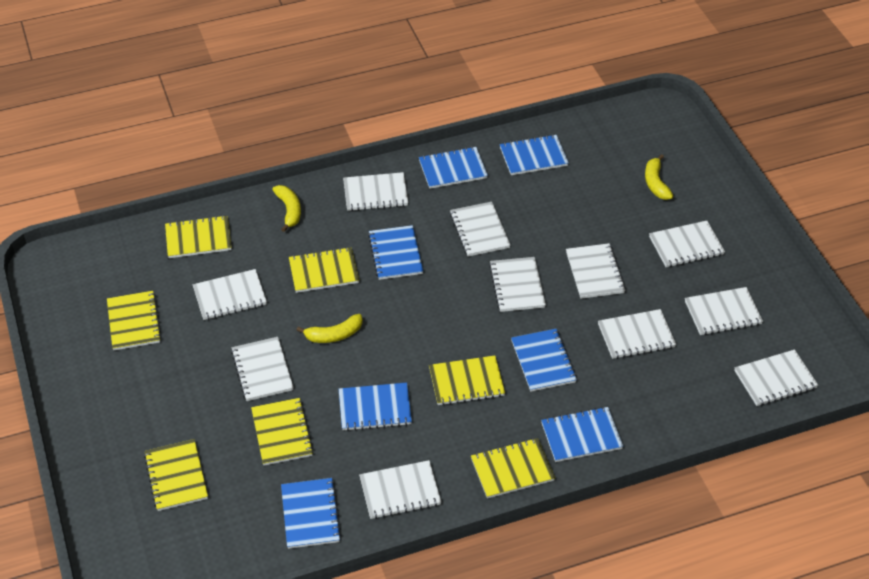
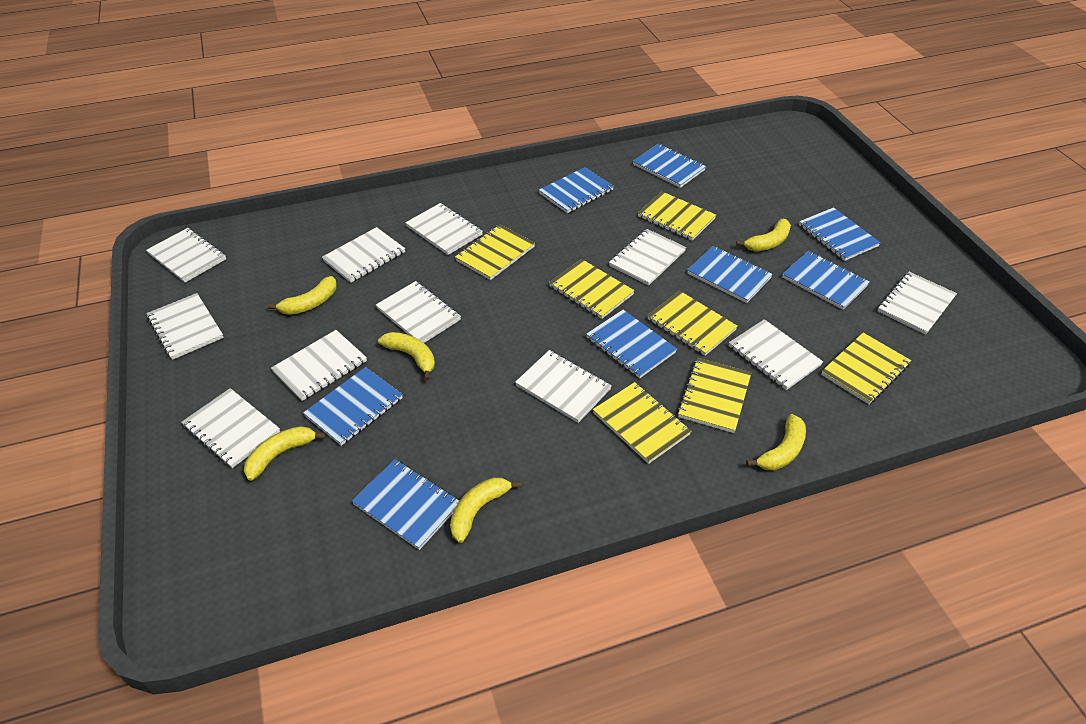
blue notebook: 7 -> 8
yellow banana: 3 -> 6

